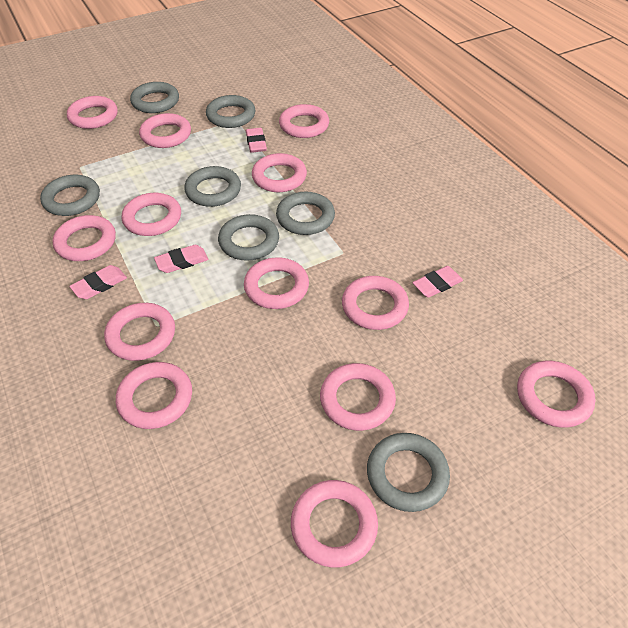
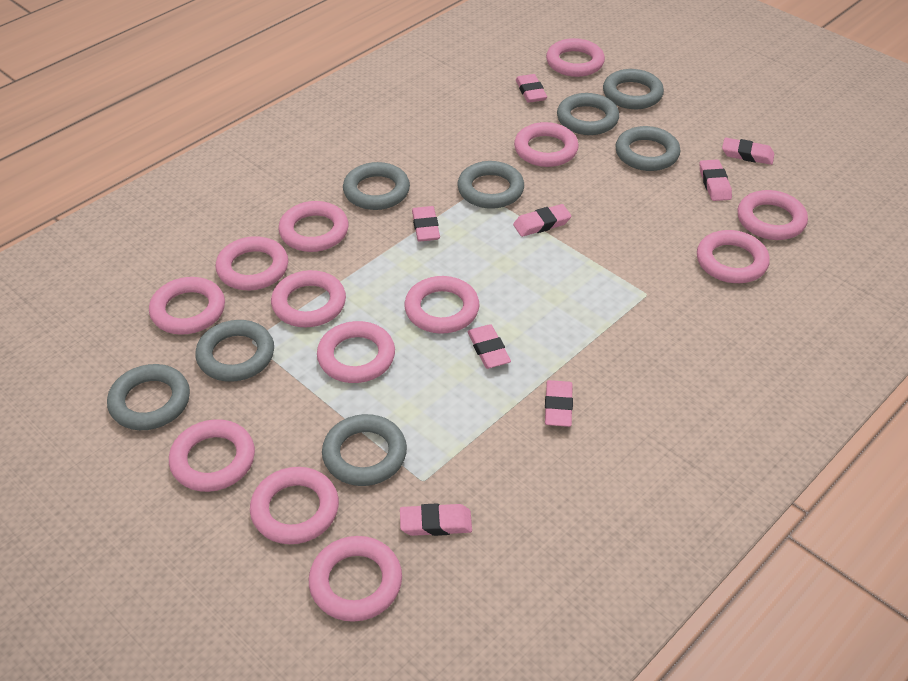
grey ring: 7 -> 8
pink eraser: 4 -> 8

